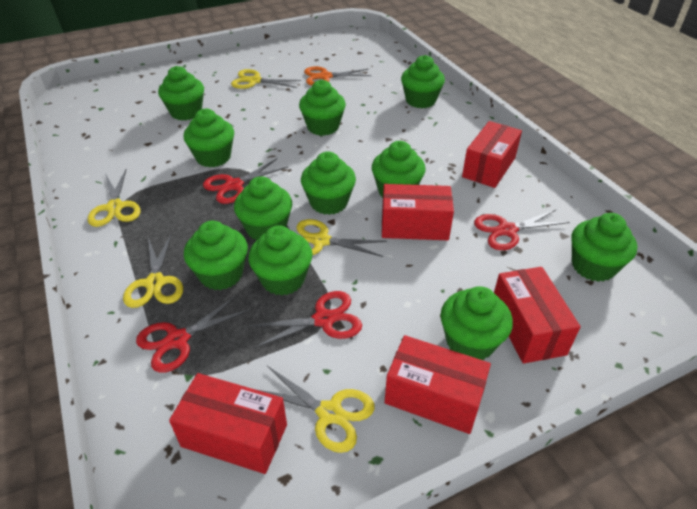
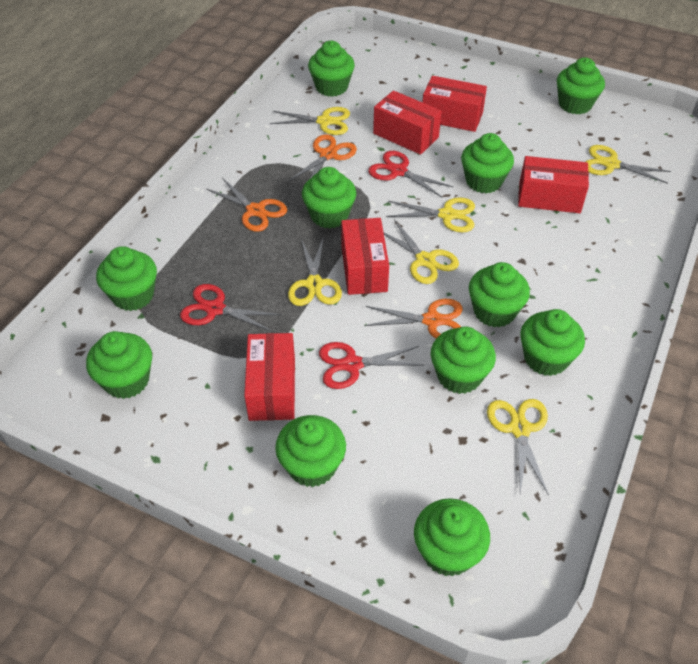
orange scissors: 1 -> 3
red scissors: 4 -> 3
yellow scissors: 5 -> 6

